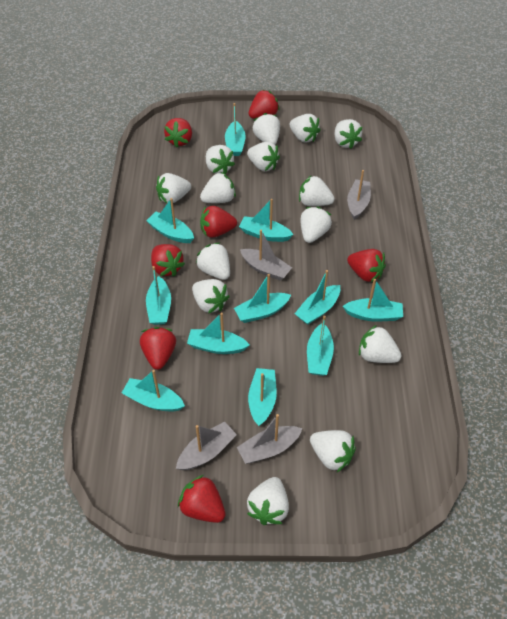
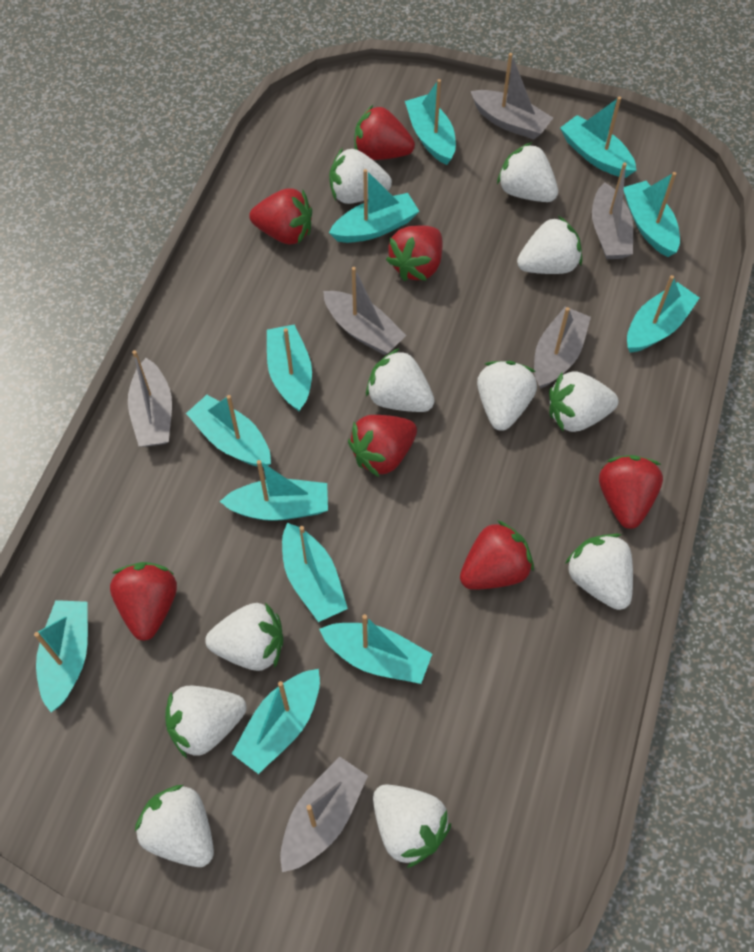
grey boat: 4 -> 6
turquoise boat: 11 -> 12
white strawberry: 14 -> 11

